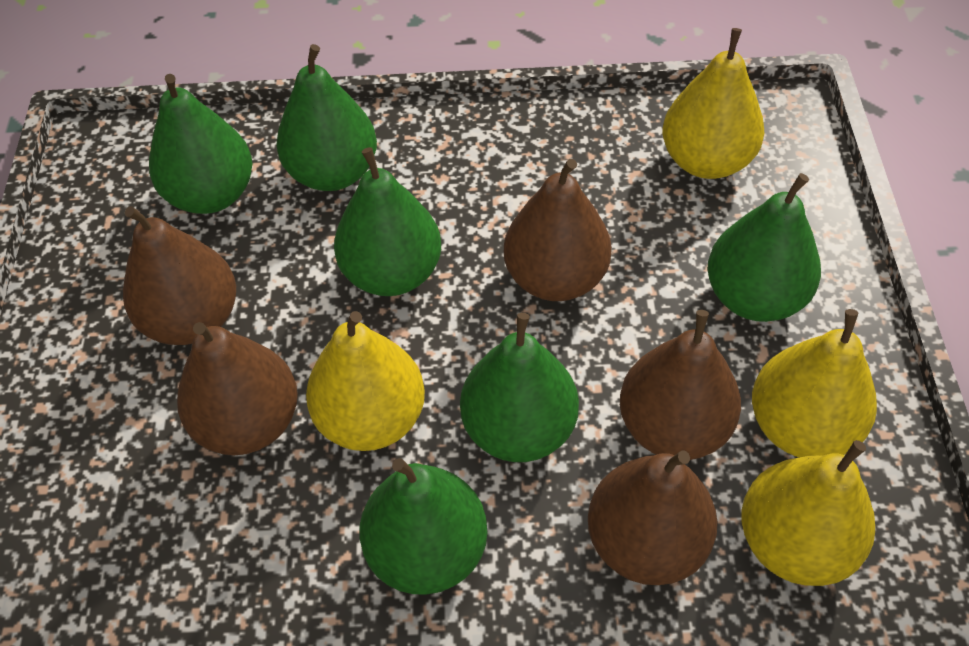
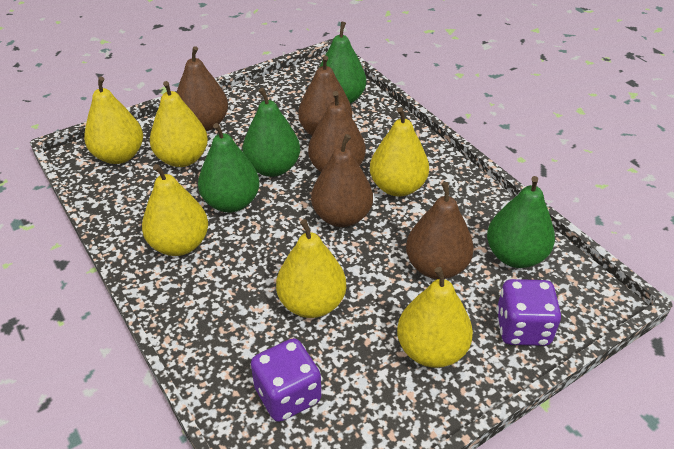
green pear: 6 -> 4
purple dice: 0 -> 2
yellow pear: 4 -> 6

